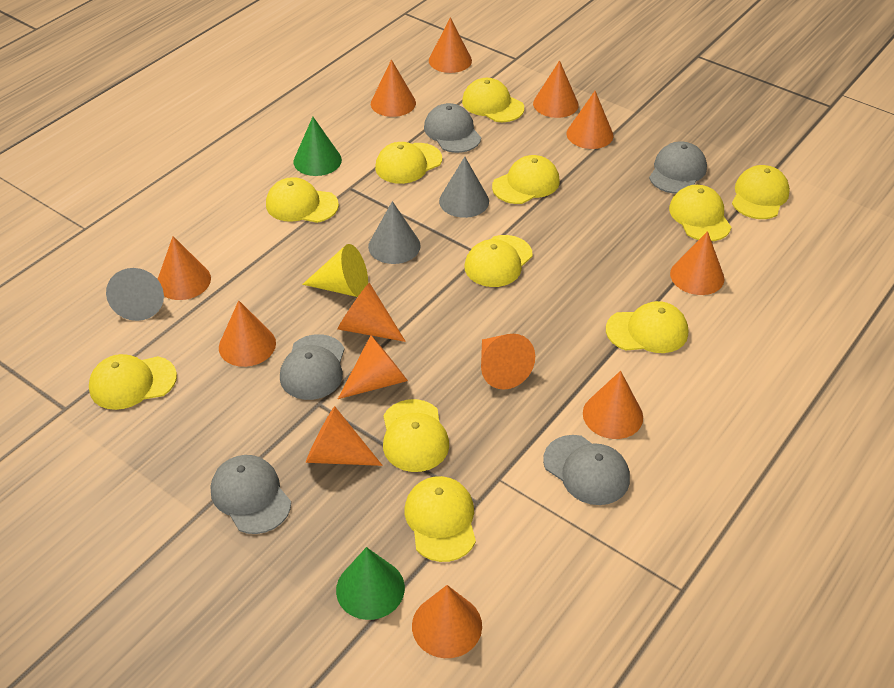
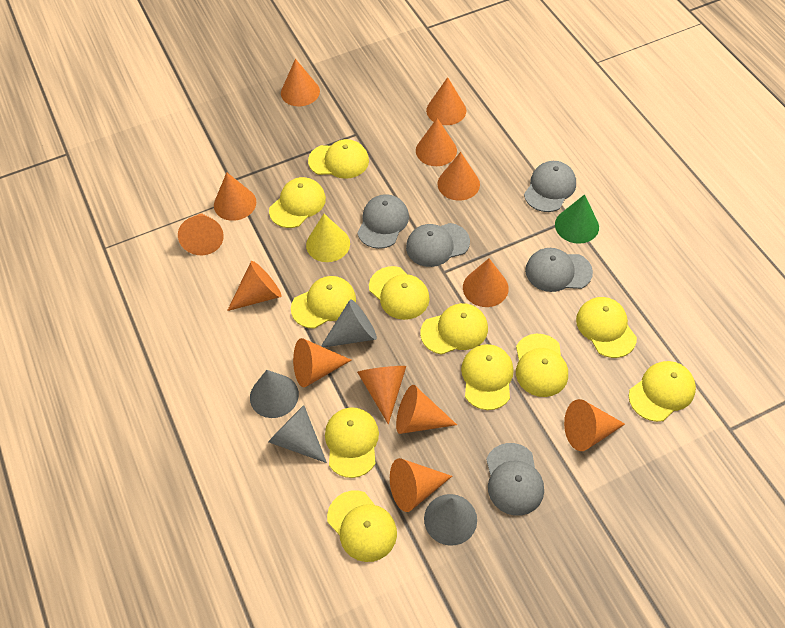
green cone: 2 -> 1
grey cone: 3 -> 4

